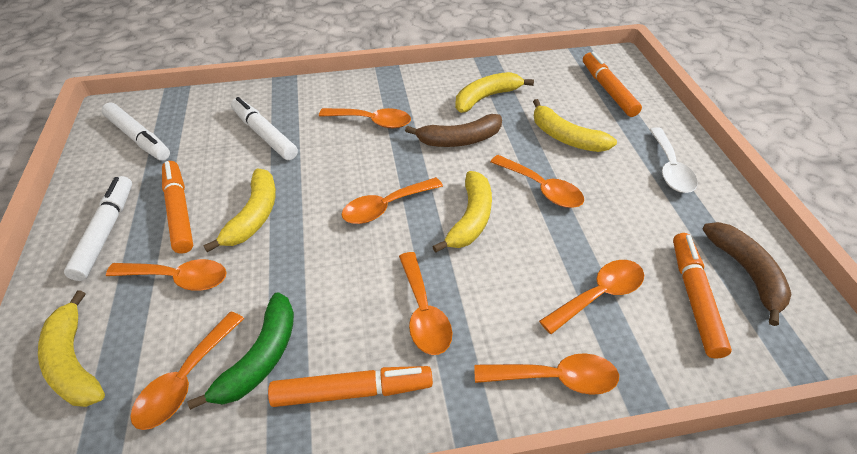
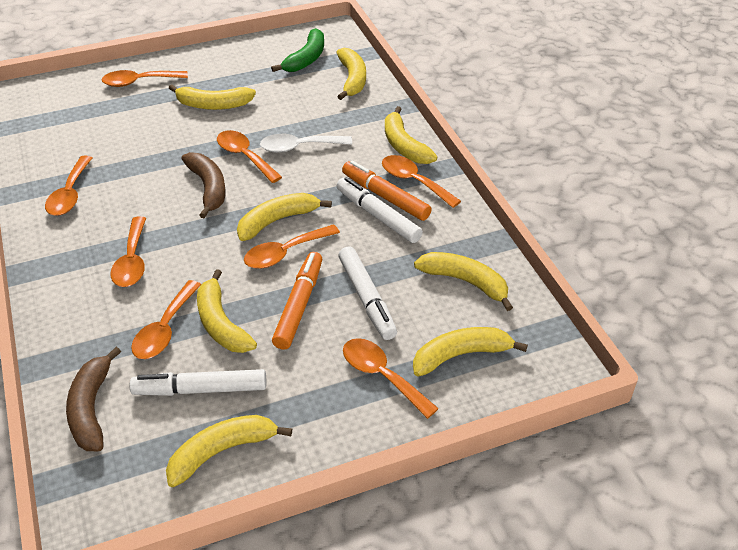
orange marker: 4 -> 2
yellow banana: 5 -> 8

